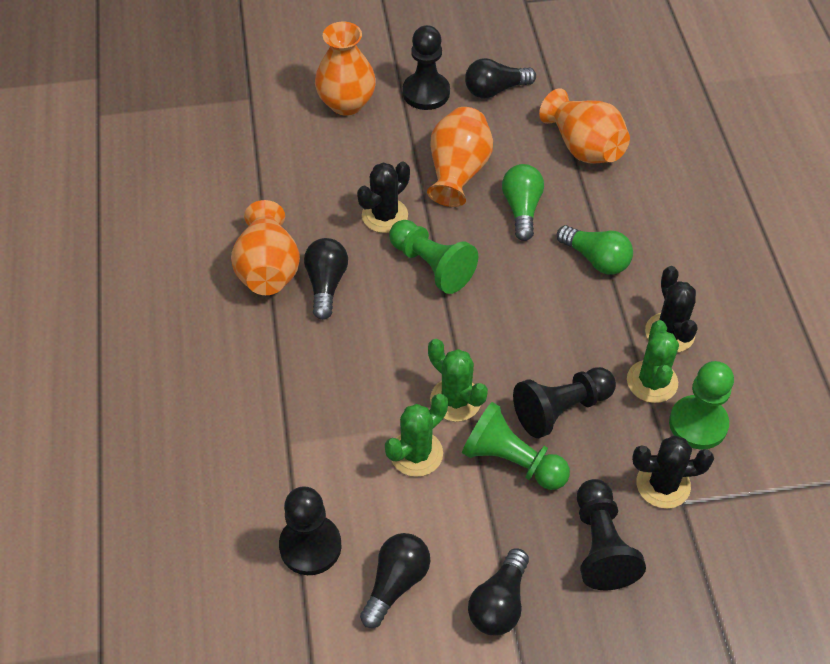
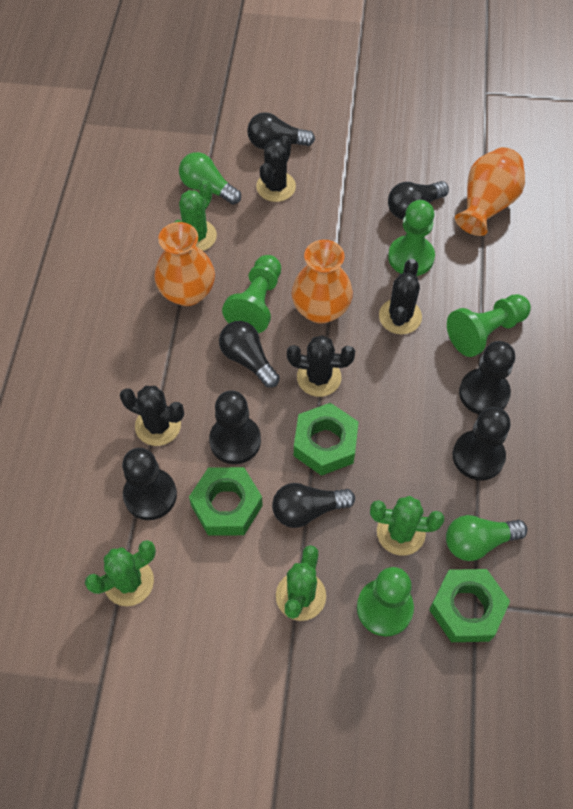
black cactus: 3 -> 4
green cactus: 3 -> 4
green nut: 0 -> 3
green pawn: 3 -> 4
orange vase: 4 -> 3

